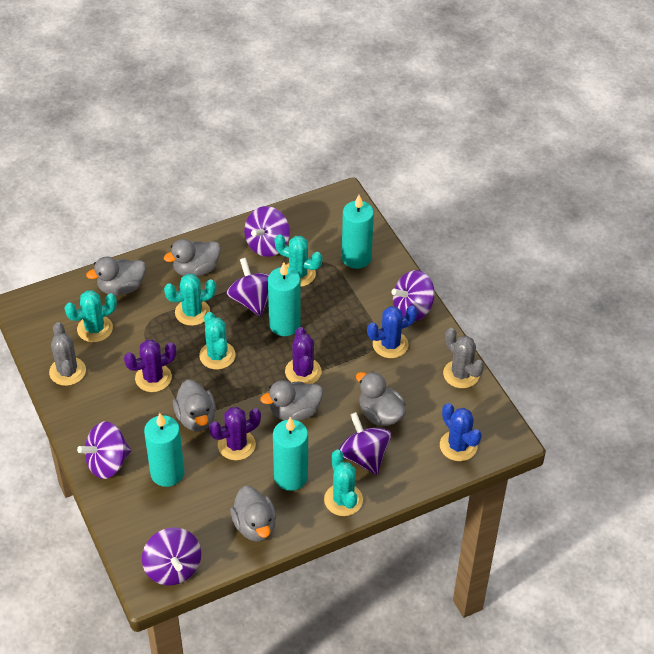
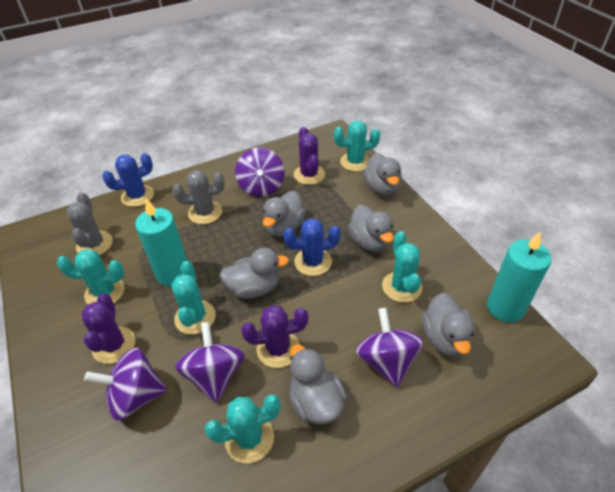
purple spinning top: 6 -> 4
turquoise candle: 4 -> 2

